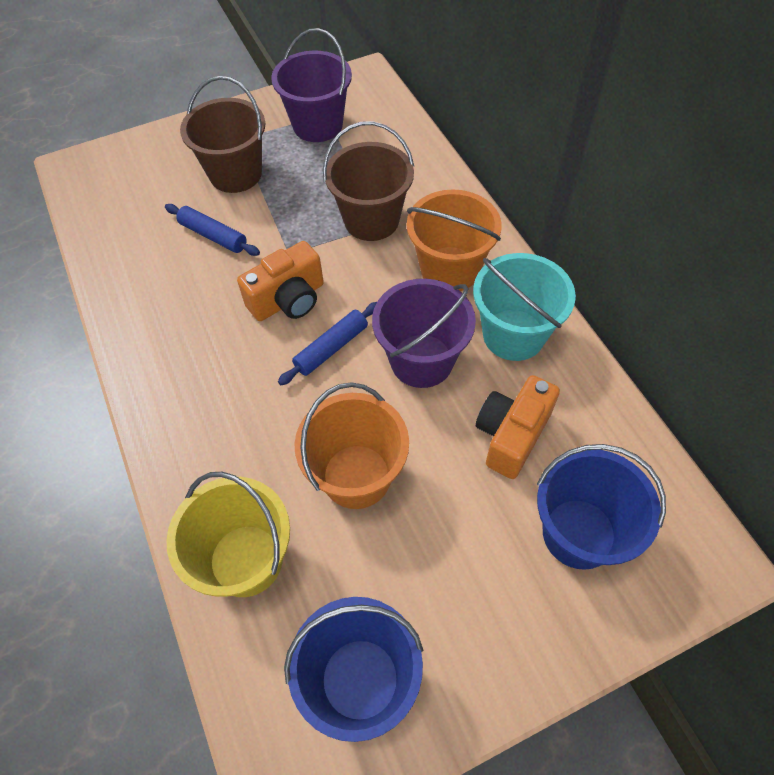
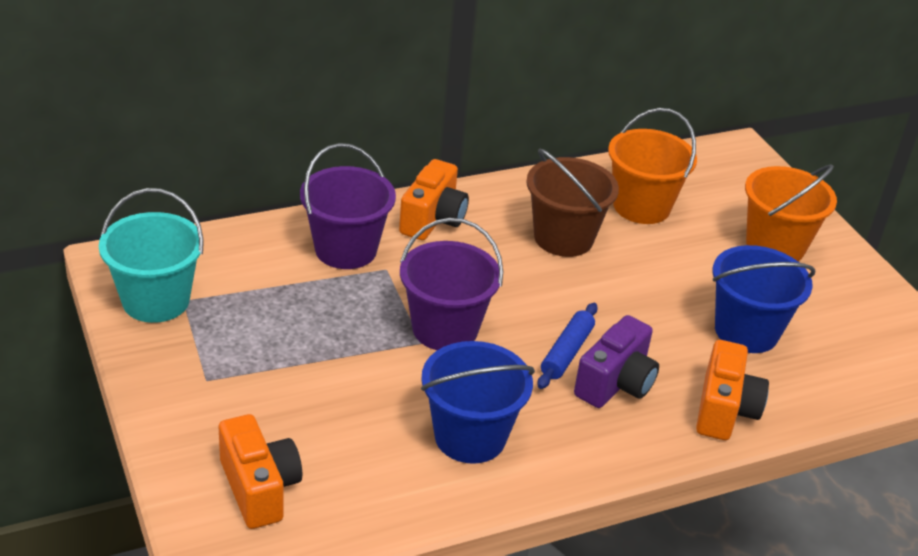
blue rolling pin: 2 -> 1
brown bucket: 2 -> 1
orange camera: 2 -> 3
purple camera: 0 -> 1
yellow bucket: 1 -> 0

